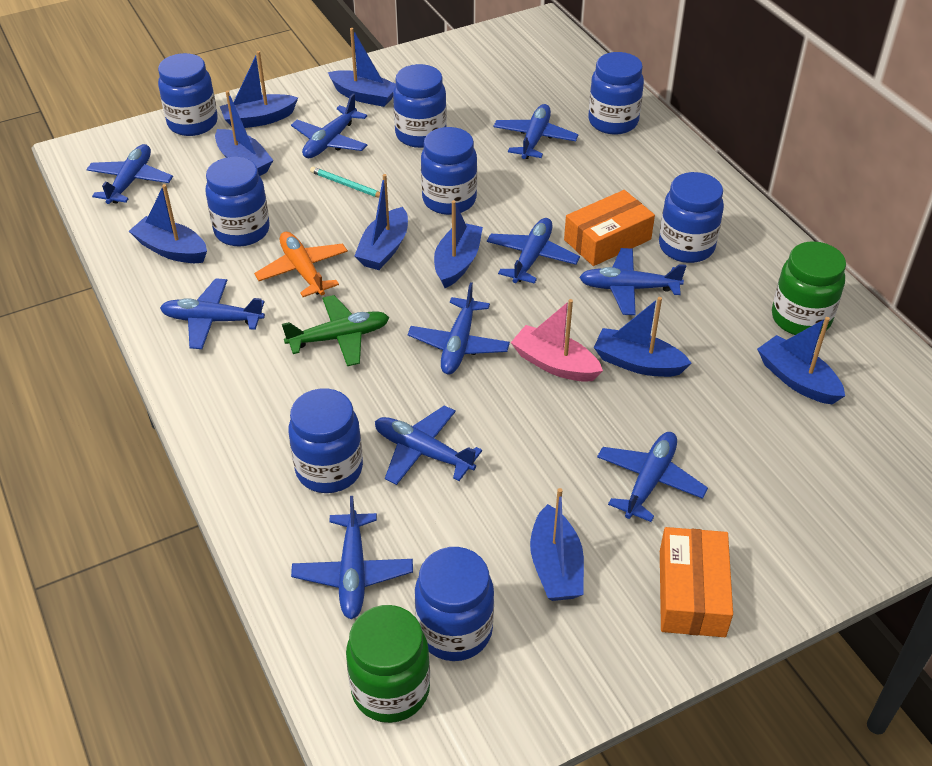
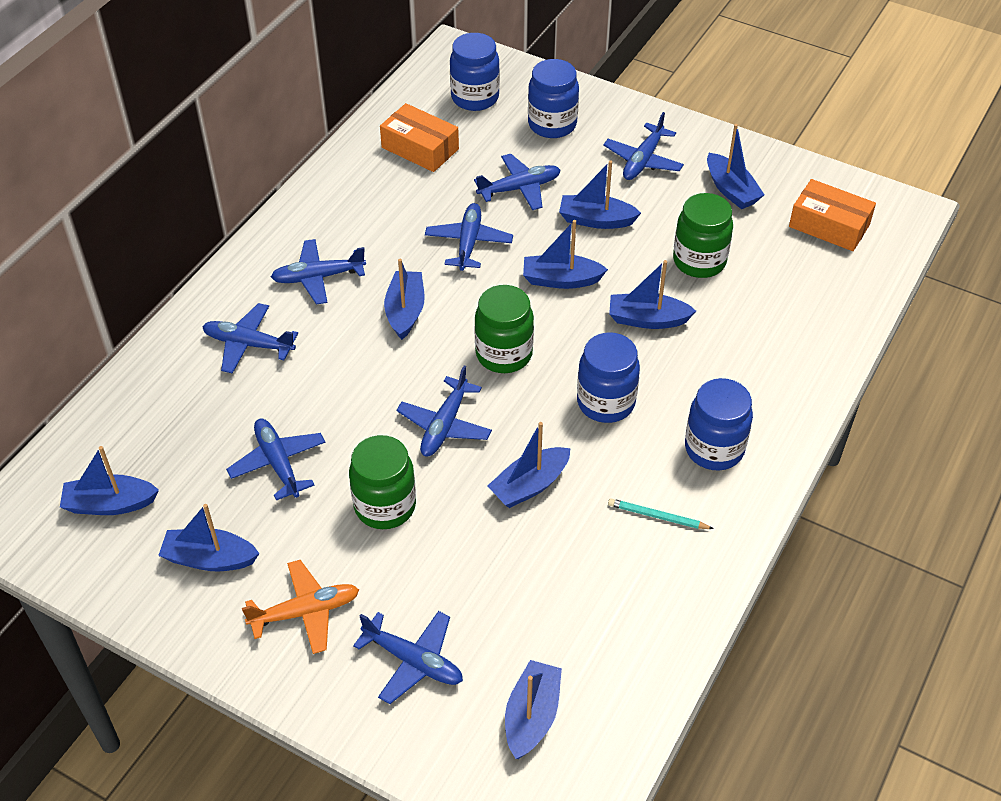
blue jar: 8 -> 4
blue plane: 10 -> 8
green jar: 2 -> 3
green plane: 1 -> 0
pink boat: 1 -> 0

